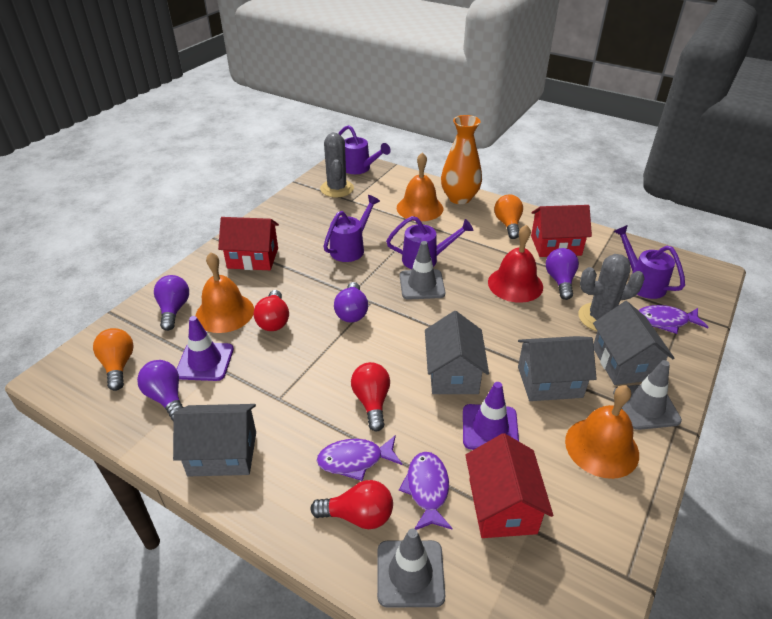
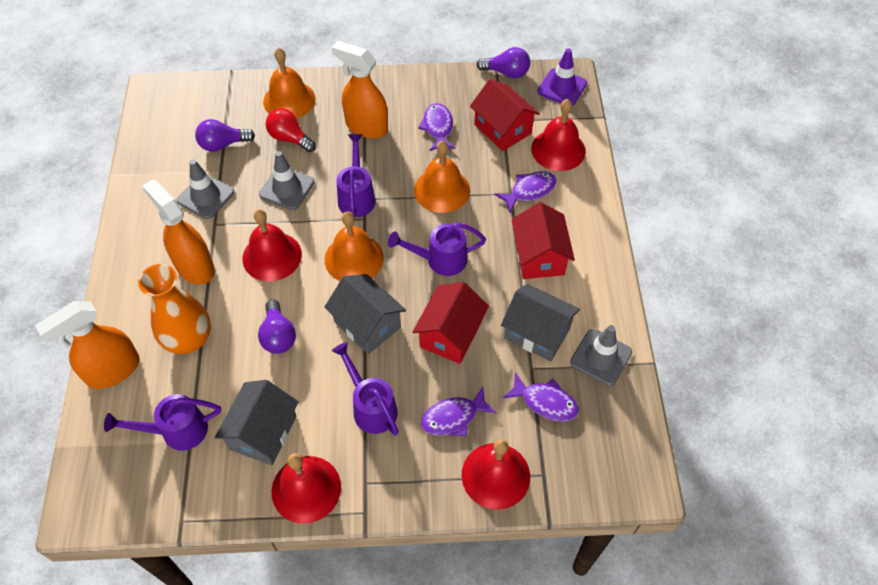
grey cactus: 2 -> 0
grey house: 4 -> 3
orange light bulb: 2 -> 0
orange spray bottle: 0 -> 3
purple fish: 3 -> 4
purple light bulb: 4 -> 3
purple traffic cone: 2 -> 1
red bell: 1 -> 4
red light bulb: 3 -> 1

